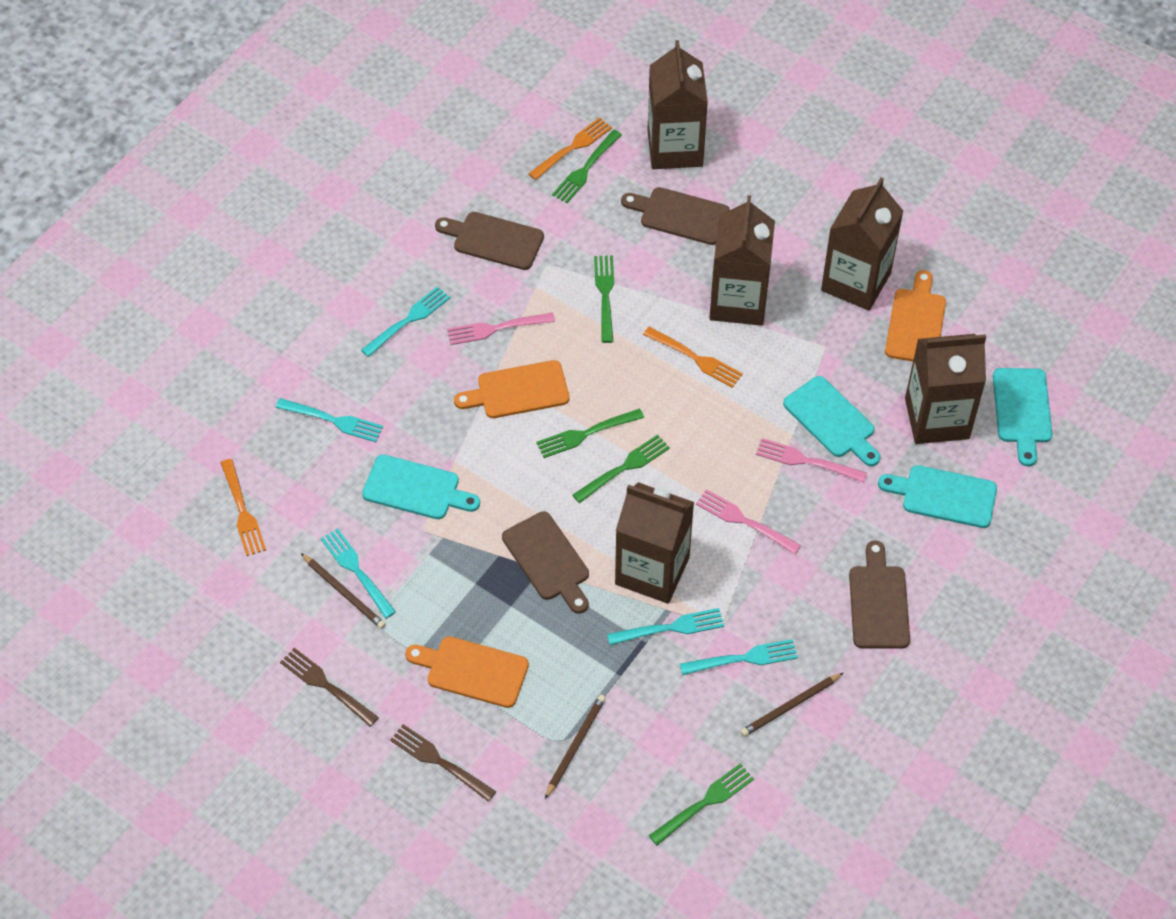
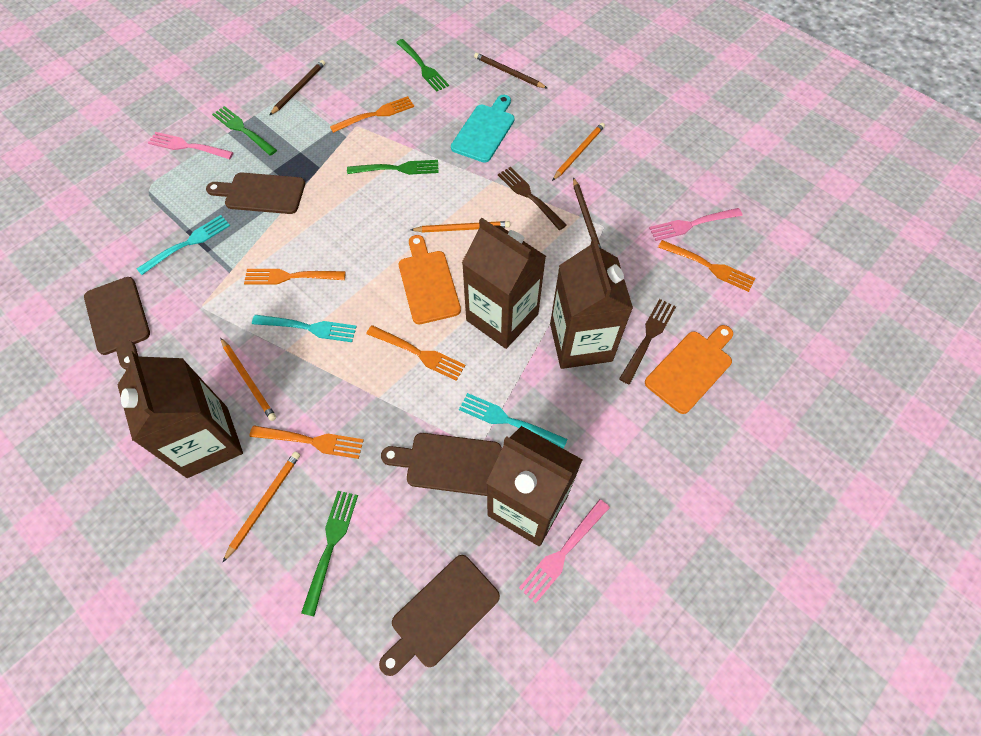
brown carton: 5 -> 4
green fork: 5 -> 4
orange cutting board: 3 -> 2
orange fork: 3 -> 5
orange pencil: 0 -> 4
turquoise cutting board: 4 -> 1
turquoise fork: 5 -> 3

